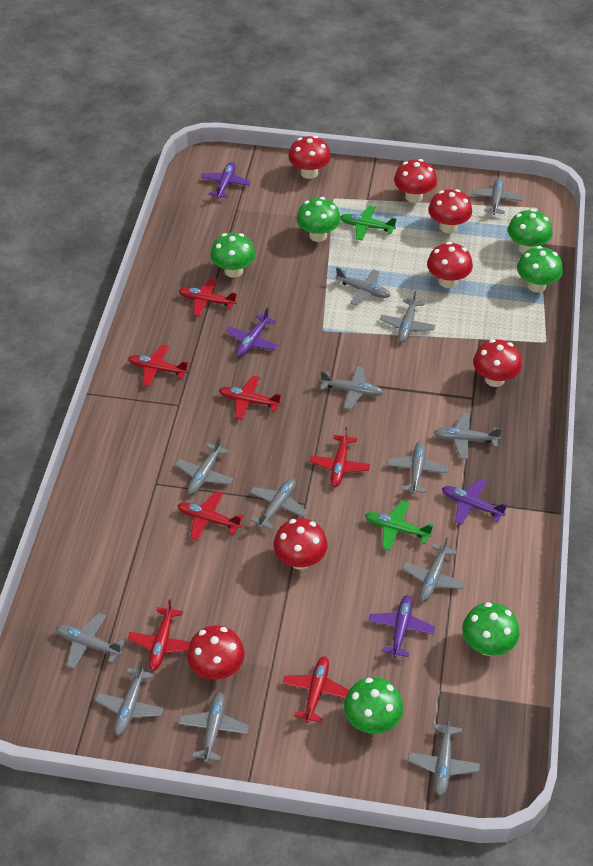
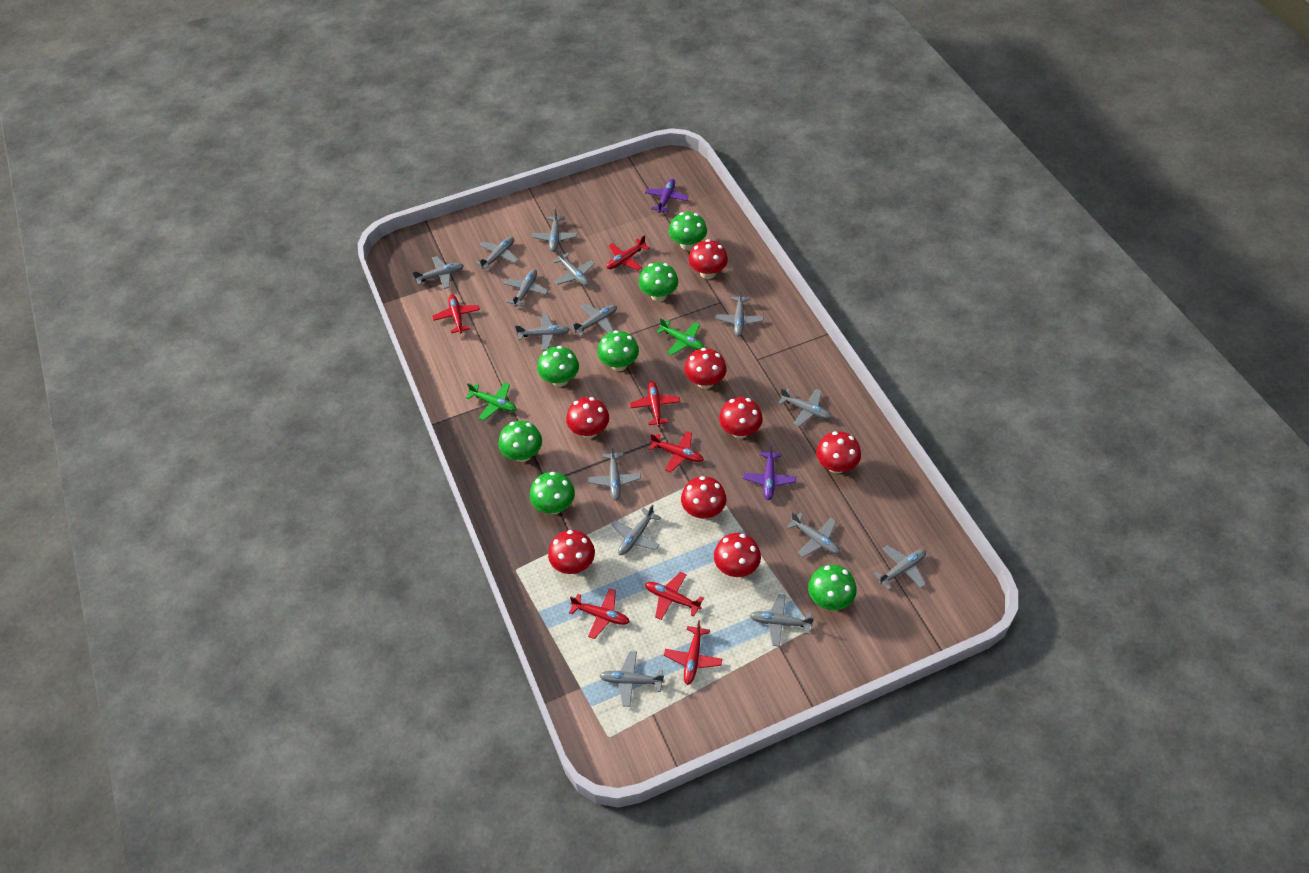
green mushroom: 6 -> 7
grey plane: 13 -> 15
purple plane: 4 -> 2
red mushroom: 7 -> 8

